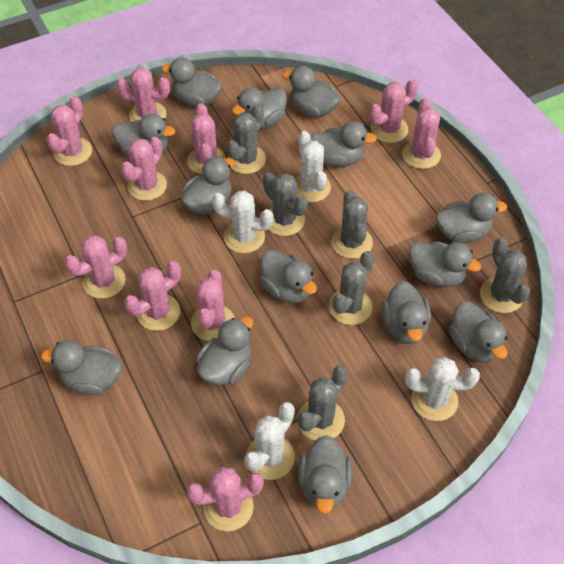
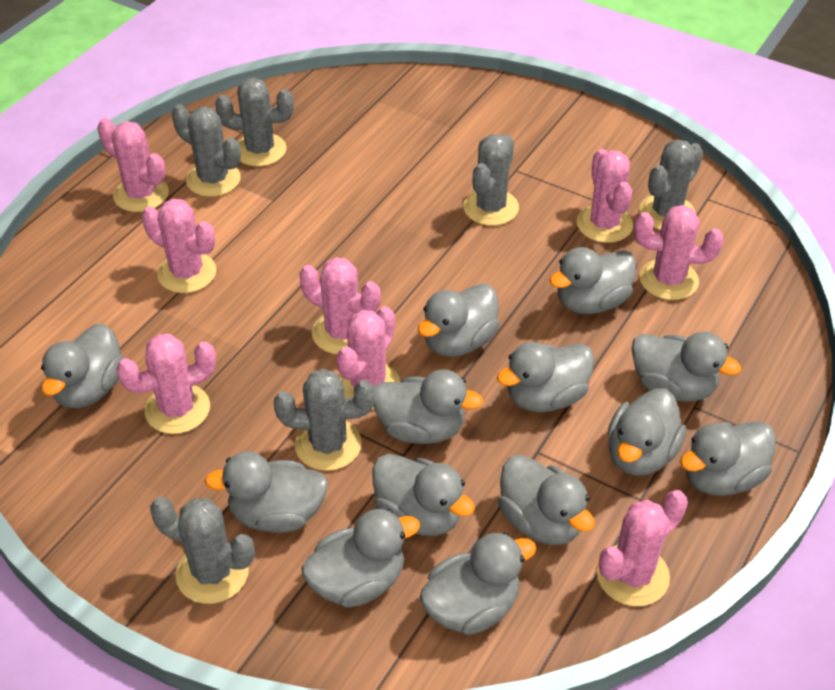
grey duck: 14 -> 13
pink cactus: 10 -> 8
white cactus: 4 -> 0

